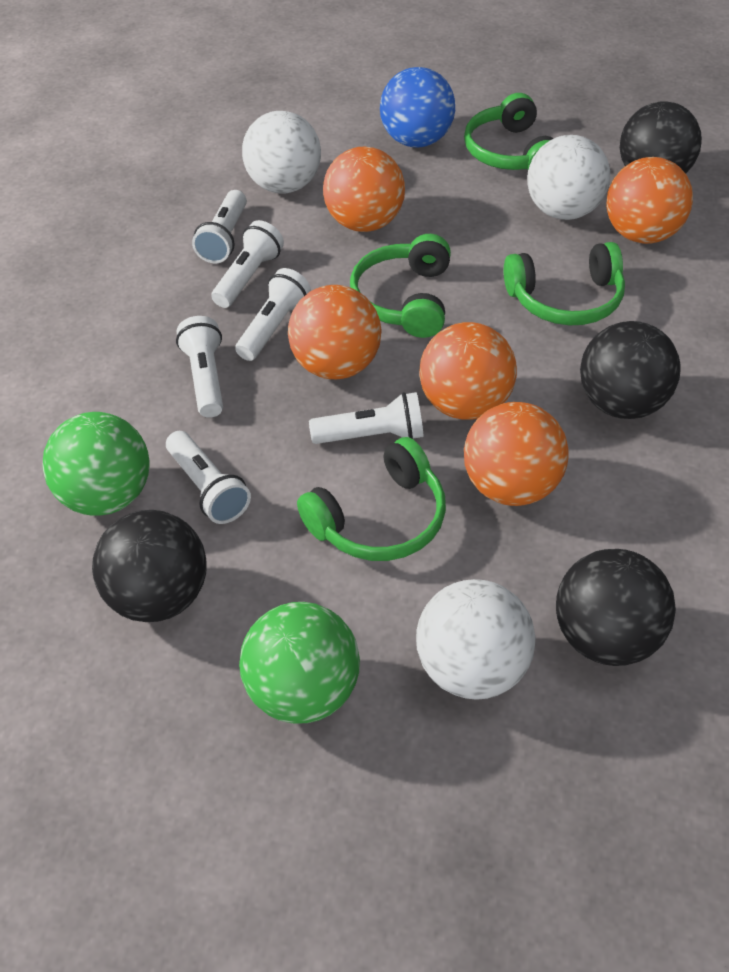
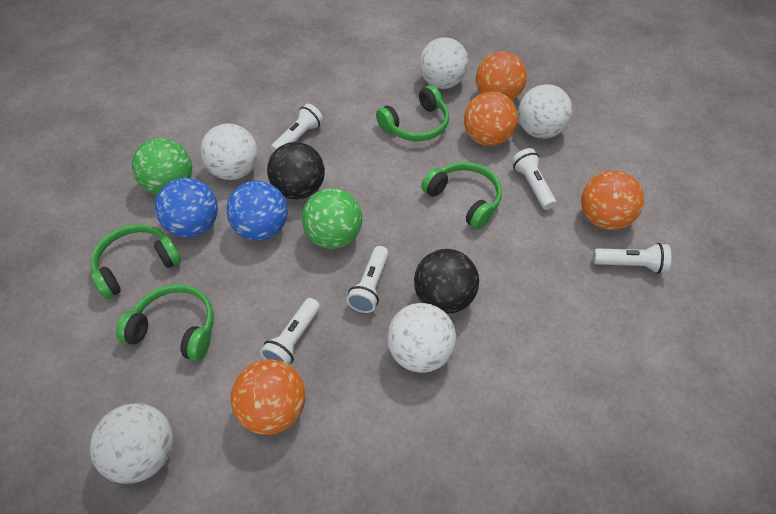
black ball: 4 -> 2
blue ball: 1 -> 2
orange ball: 5 -> 4
white ball: 3 -> 5
white flashlight: 6 -> 5

